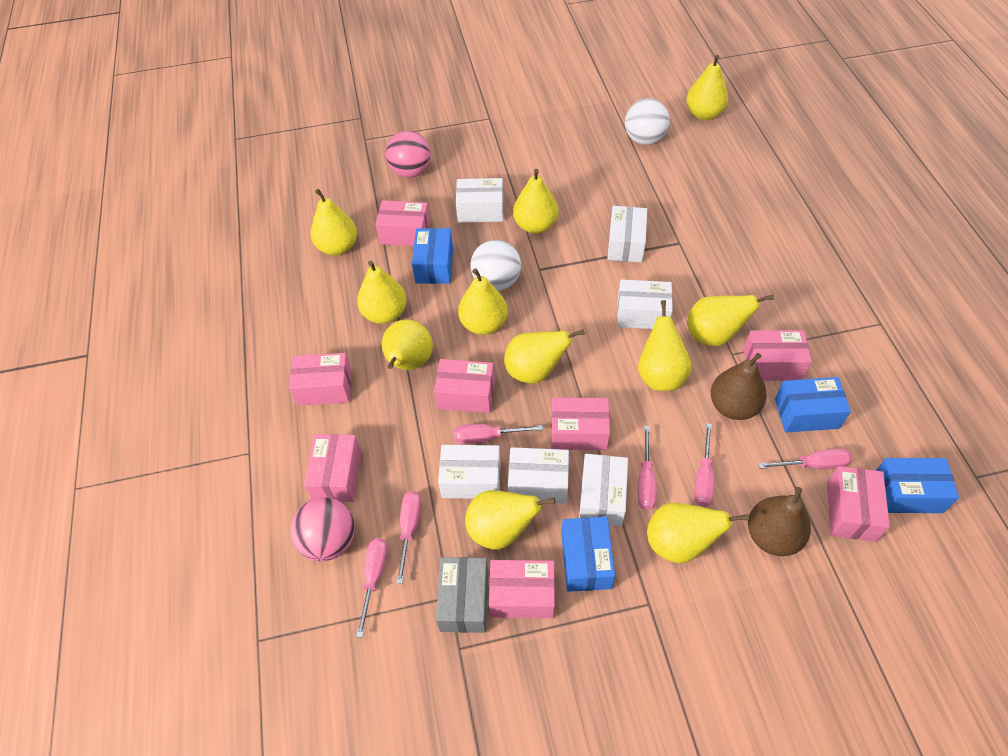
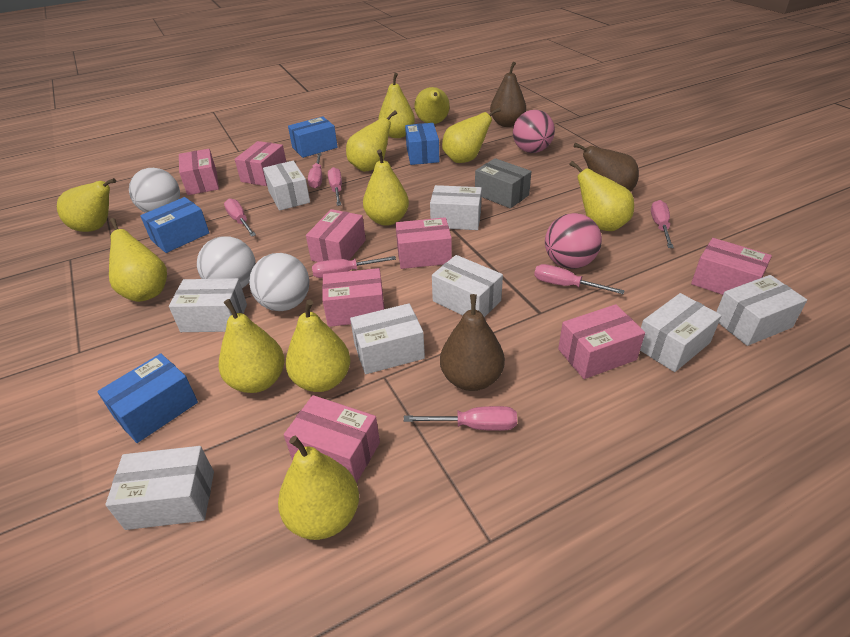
brown pear: 2 -> 3
pink screwdriver: 6 -> 7
white ball: 2 -> 3
white box: 6 -> 8

